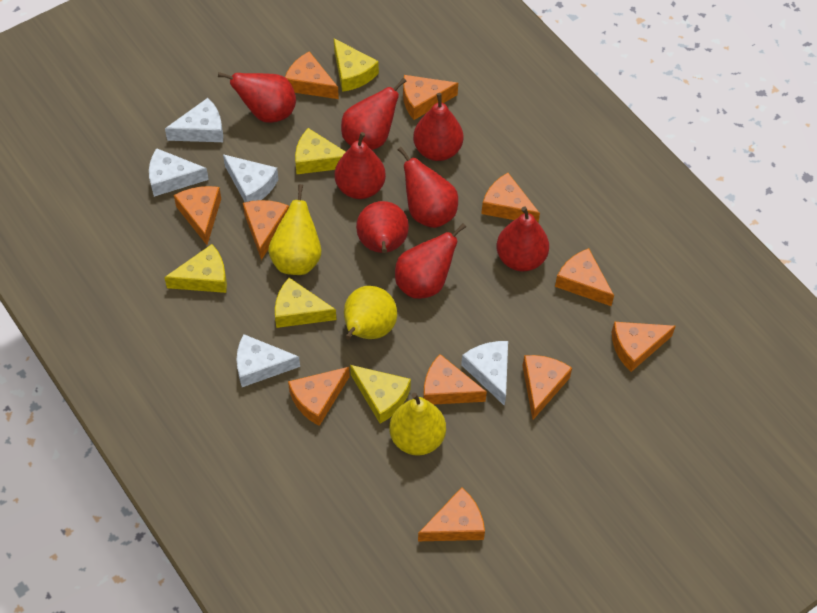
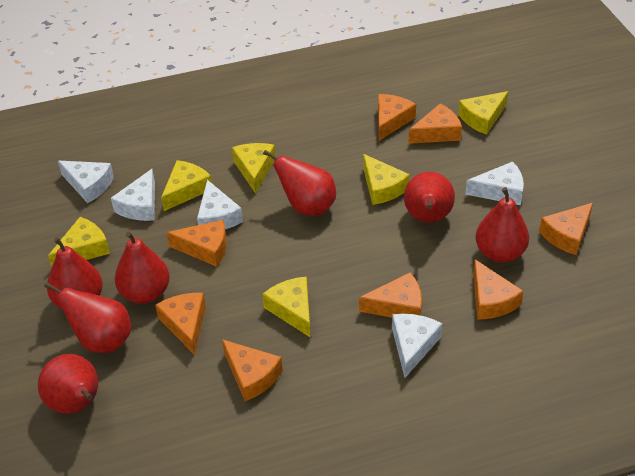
orange cheese: 11 -> 8
red pear: 8 -> 7
yellow cheese: 5 -> 6
yellow pear: 3 -> 0

